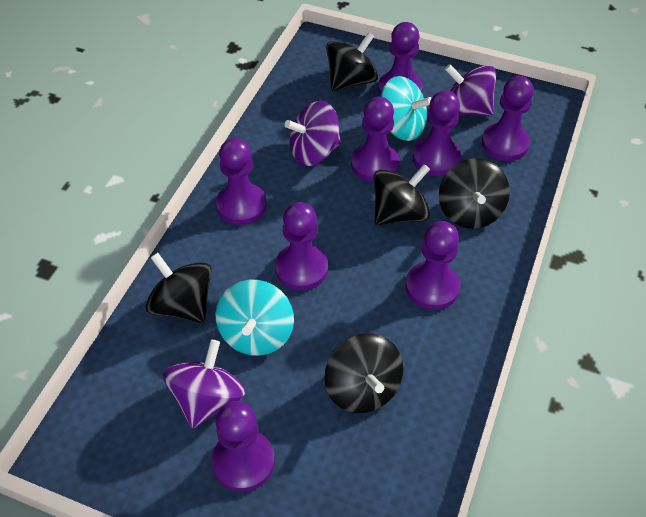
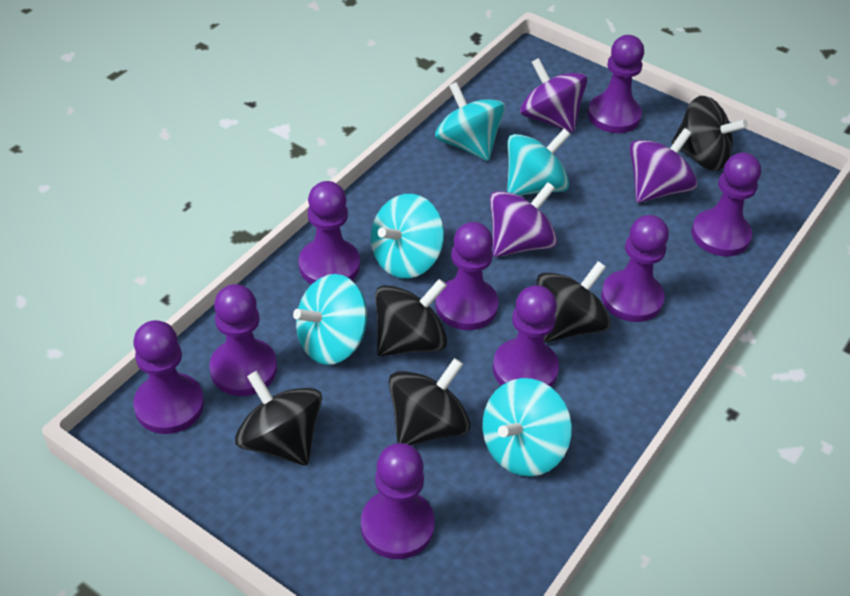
purple pawn: 8 -> 9
turquoise spinning top: 2 -> 5

